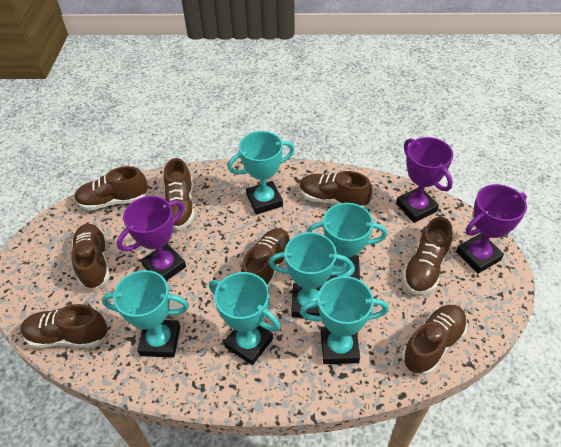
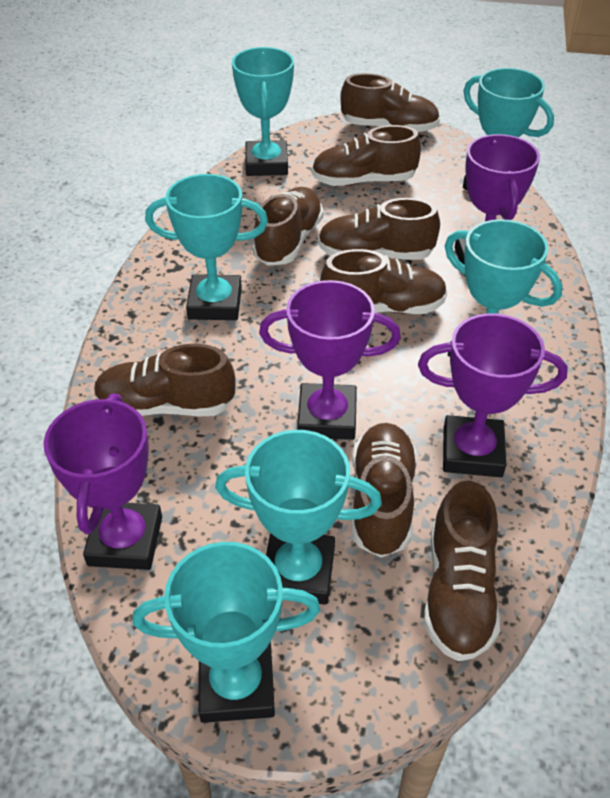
purple trophy: 3 -> 4

